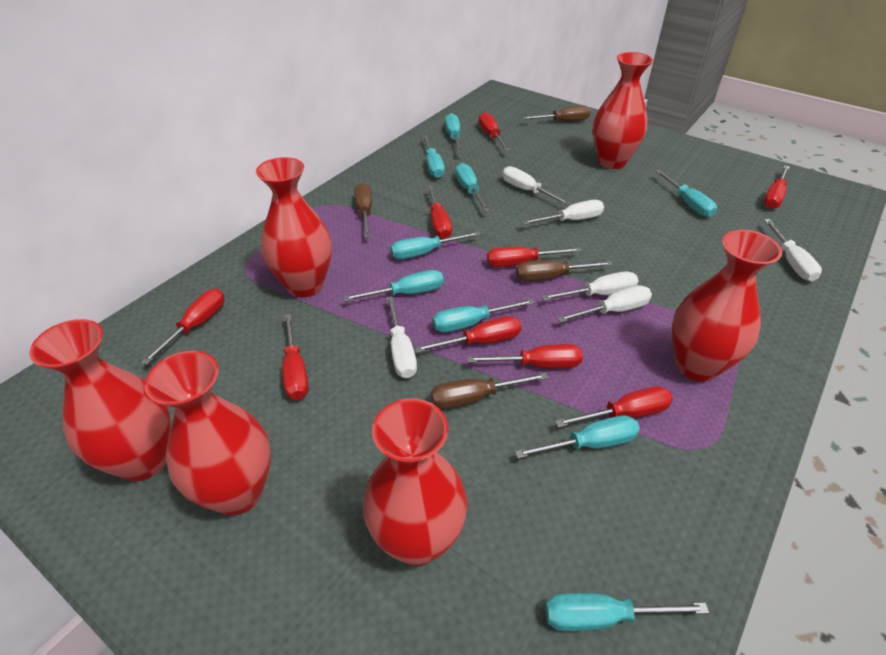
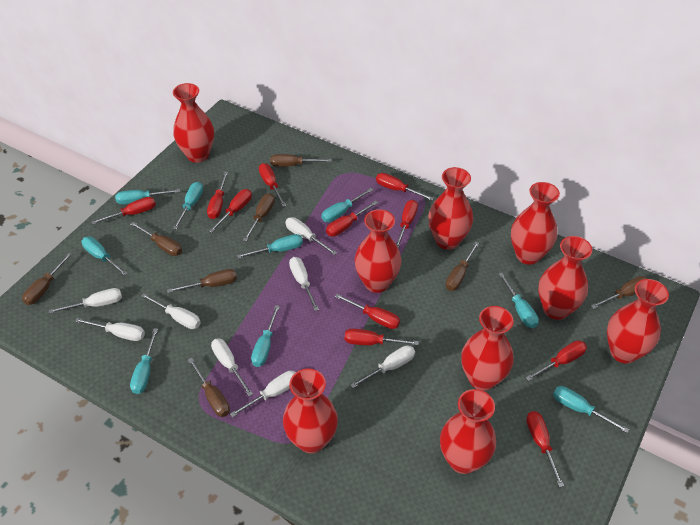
brown screwdriver: 4 -> 8
red screwdriver: 9 -> 11
red vase: 6 -> 9
white screwdriver: 6 -> 8

